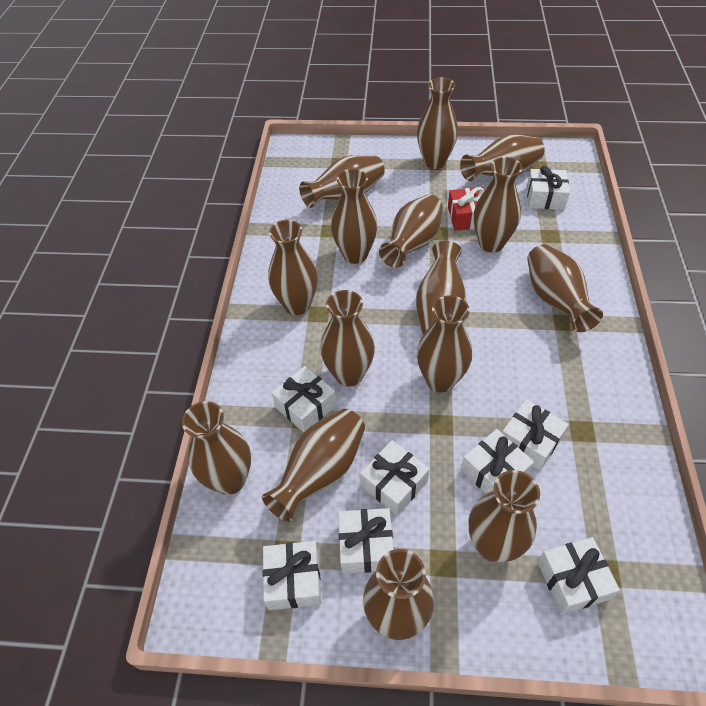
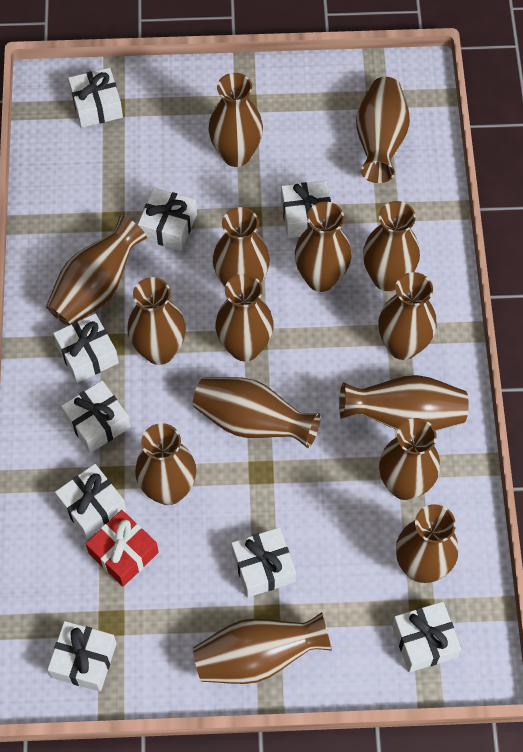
white gift: 8 -> 9

